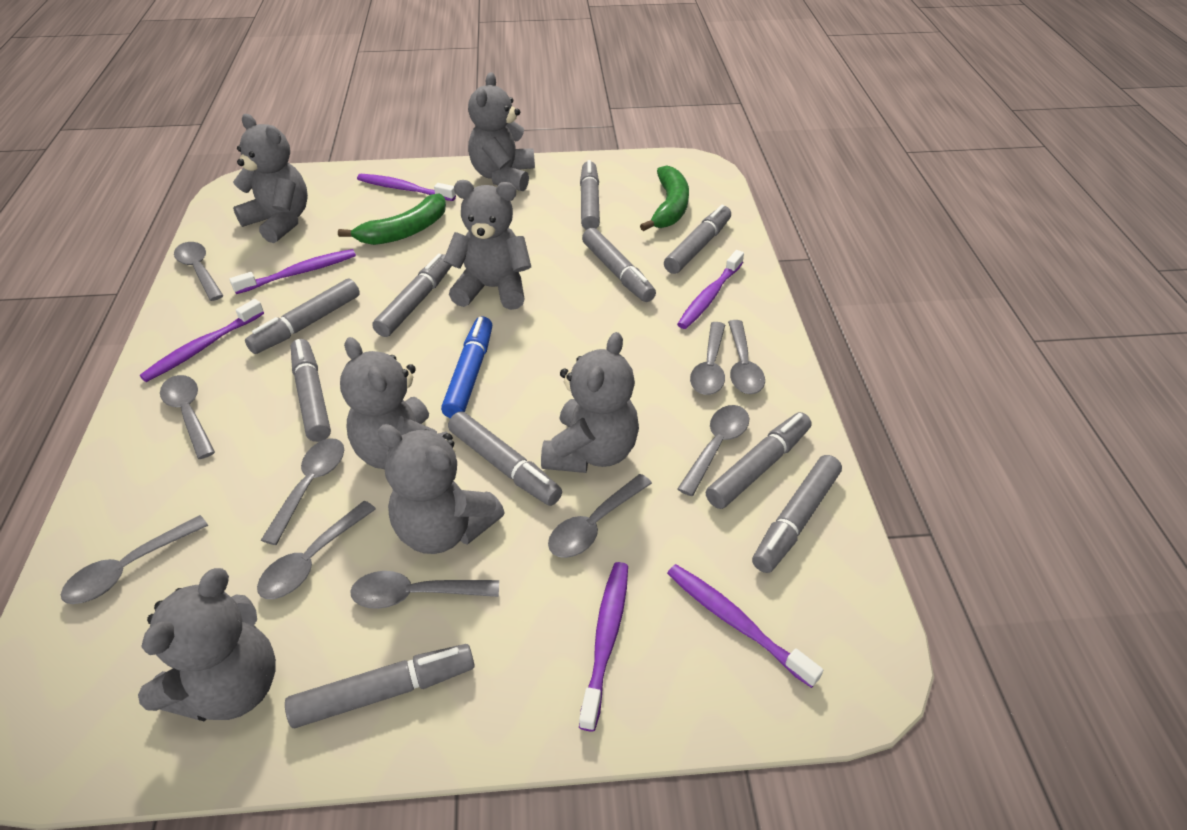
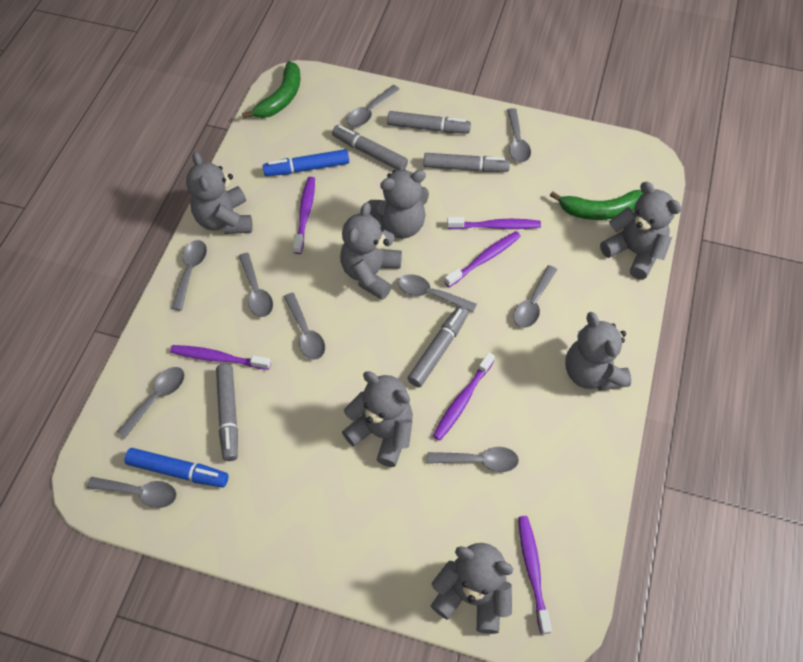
blue marker: 1 -> 2
grey marker: 10 -> 5

